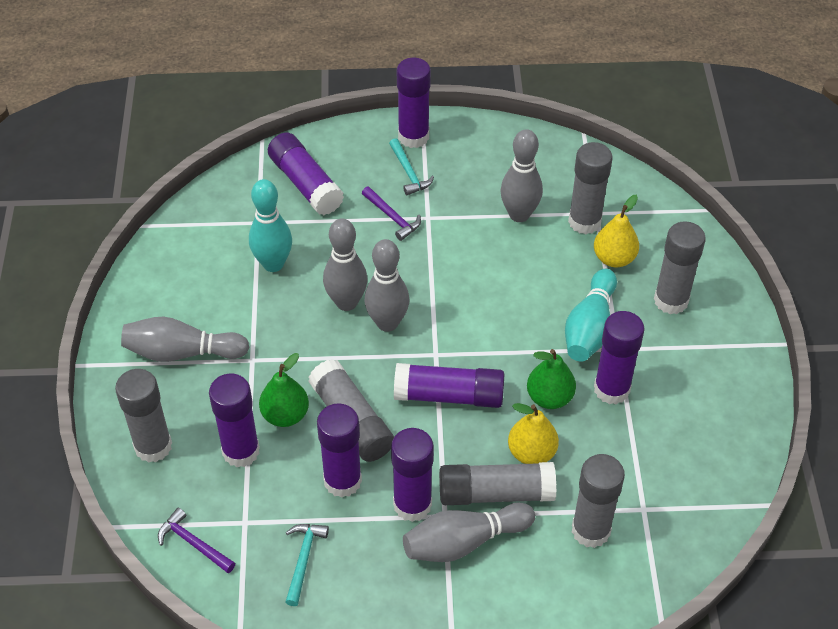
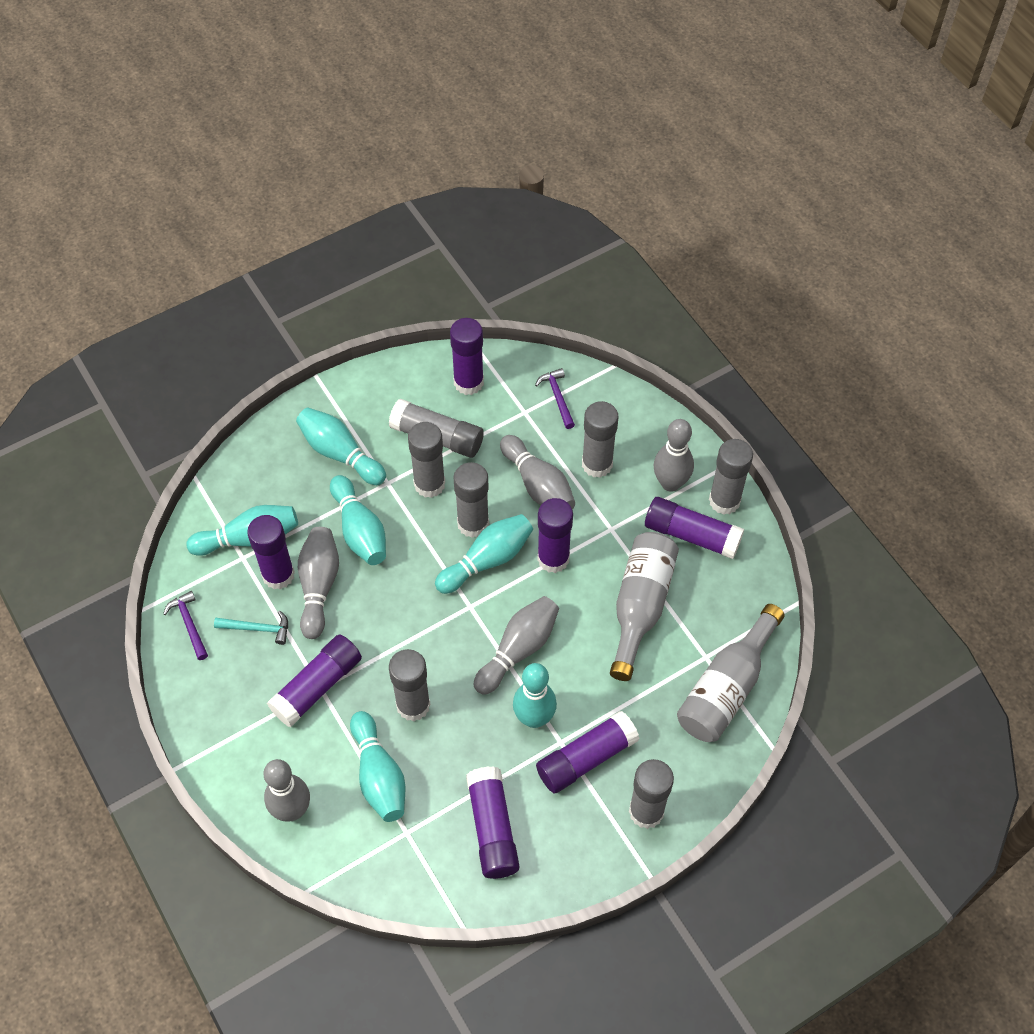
green pear: 2 -> 0
grey bottle: 0 -> 2
grey glue stick: 6 -> 7
turquoise bowling pin: 2 -> 6
turquoise hammer: 2 -> 1
yellow pear: 2 -> 0

